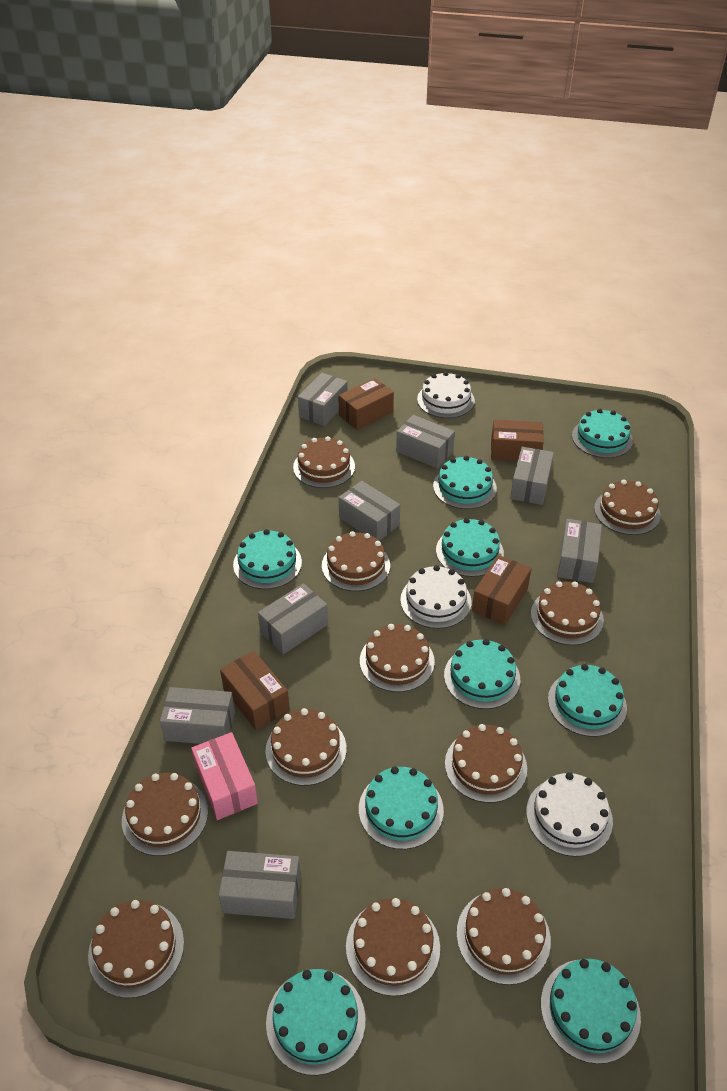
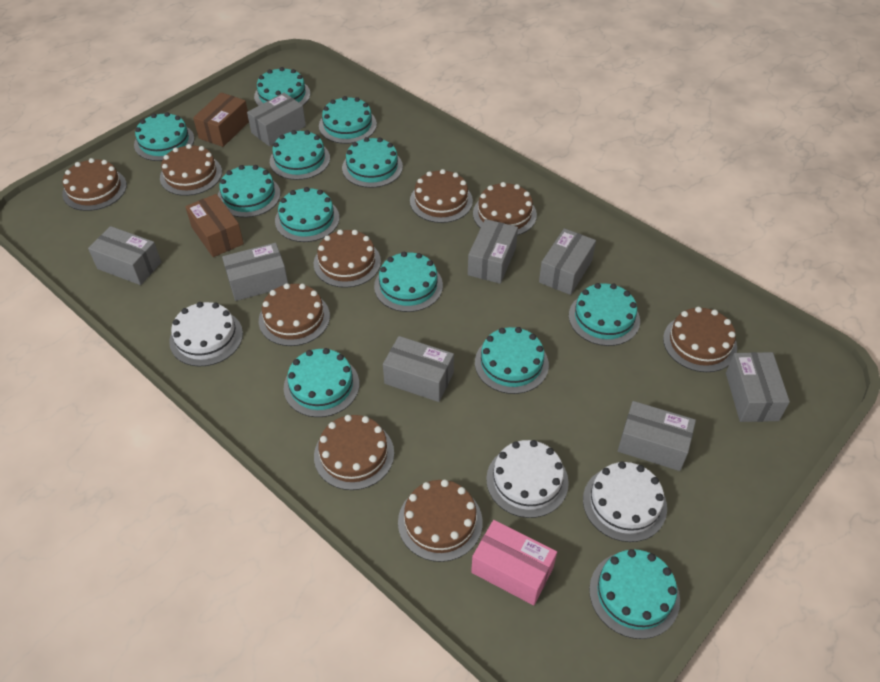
brown box: 4 -> 2
brown cake: 11 -> 9
turquoise cake: 9 -> 12

